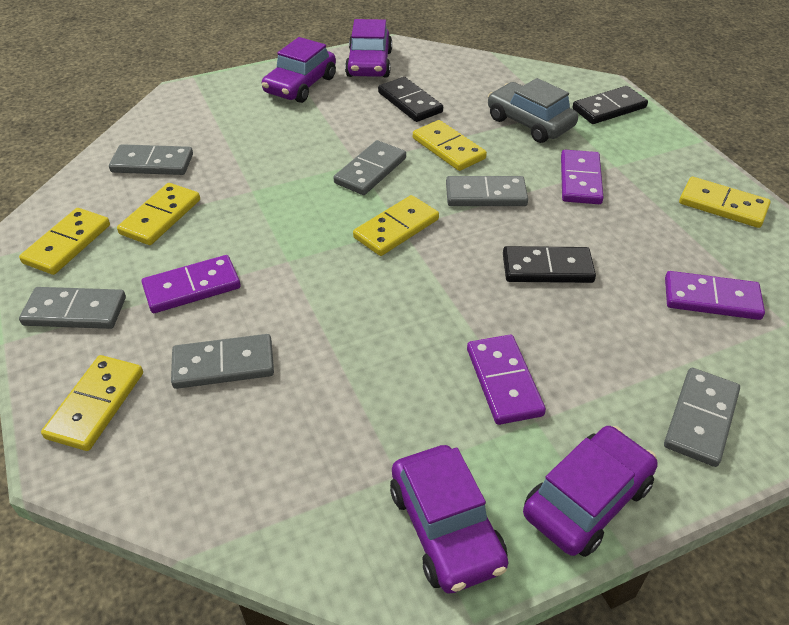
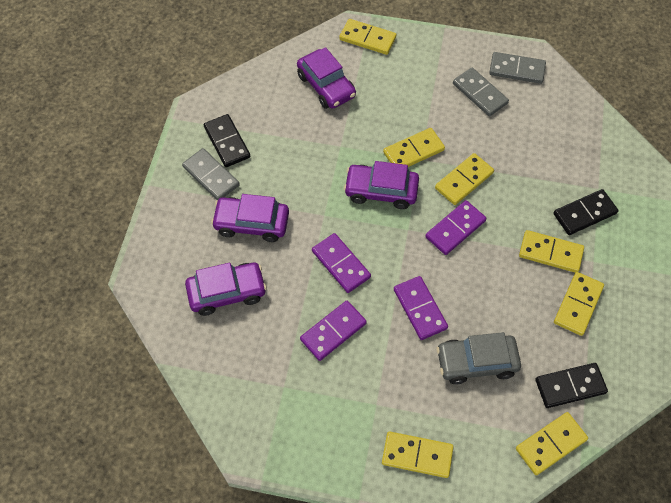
grey domino: 6 -> 3
yellow domino: 6 -> 7

